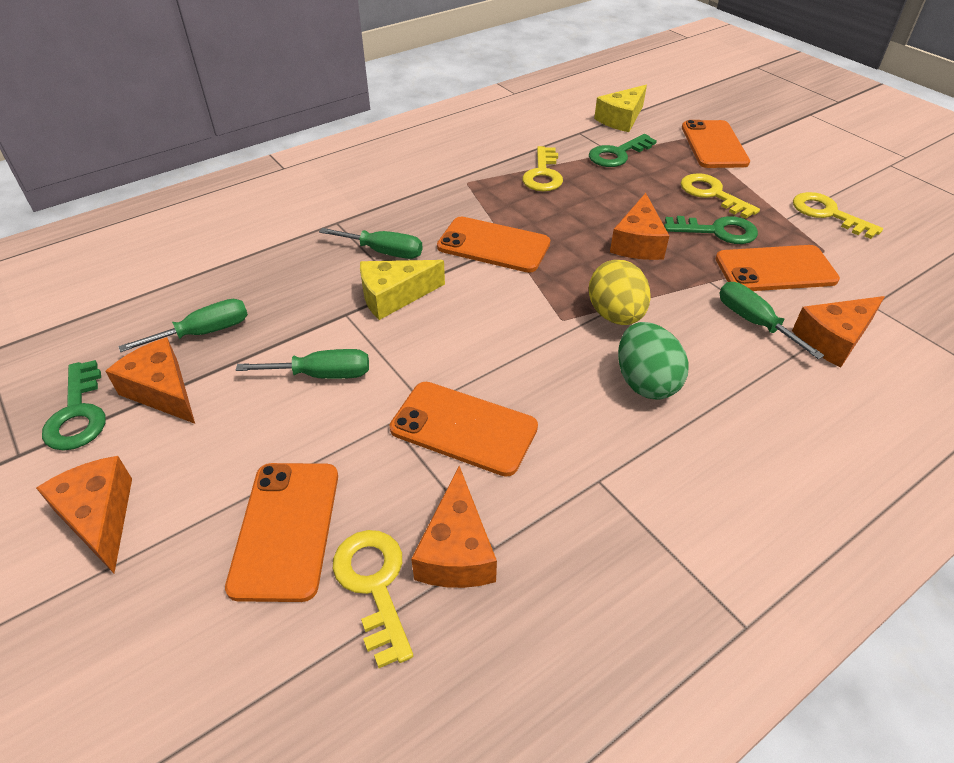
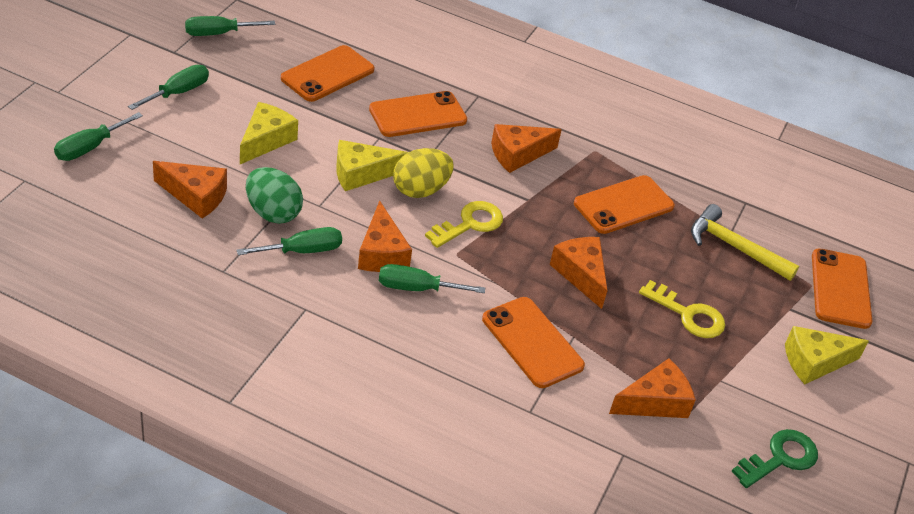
green key: 3 -> 1
green screwdriver: 4 -> 5
yellow cheese: 2 -> 3
yellow hammer: 0 -> 1
yellow key: 4 -> 2

